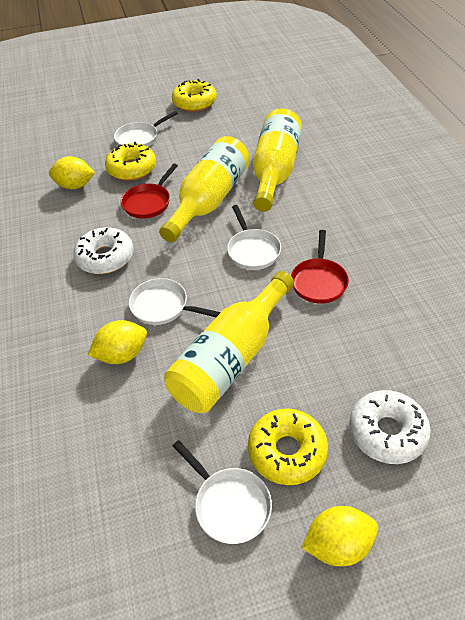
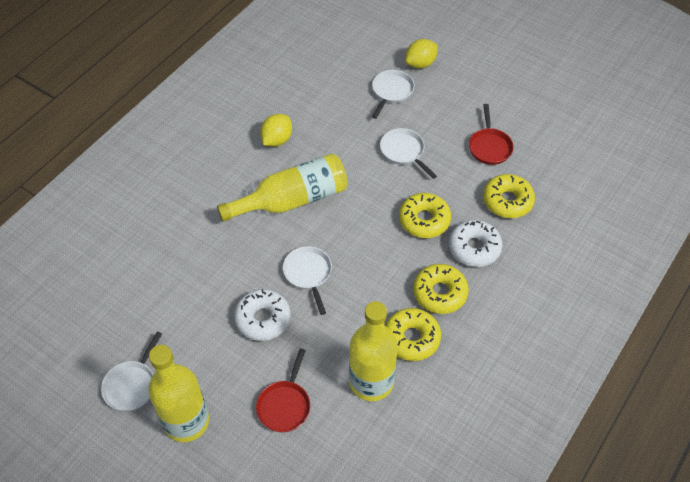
yellow donut: 3 -> 4
yellow lemon: 3 -> 2

